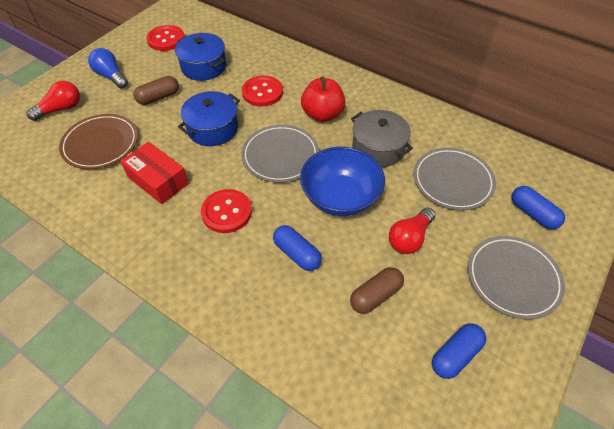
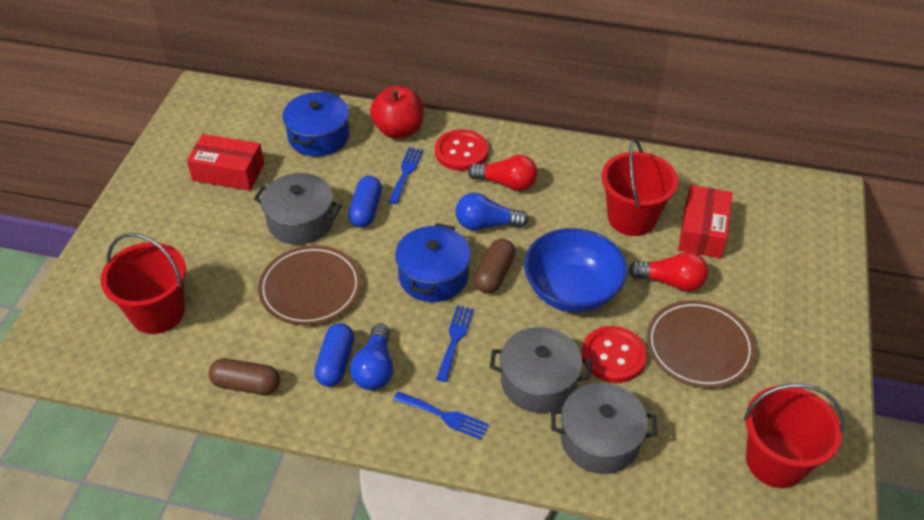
blue capsule: 3 -> 2
blue fork: 0 -> 3
blue light bulb: 1 -> 2
brown plate: 1 -> 2
grey plate: 3 -> 0
grey pot: 1 -> 3
red box: 1 -> 2
red bucket: 0 -> 3
red button: 3 -> 2

